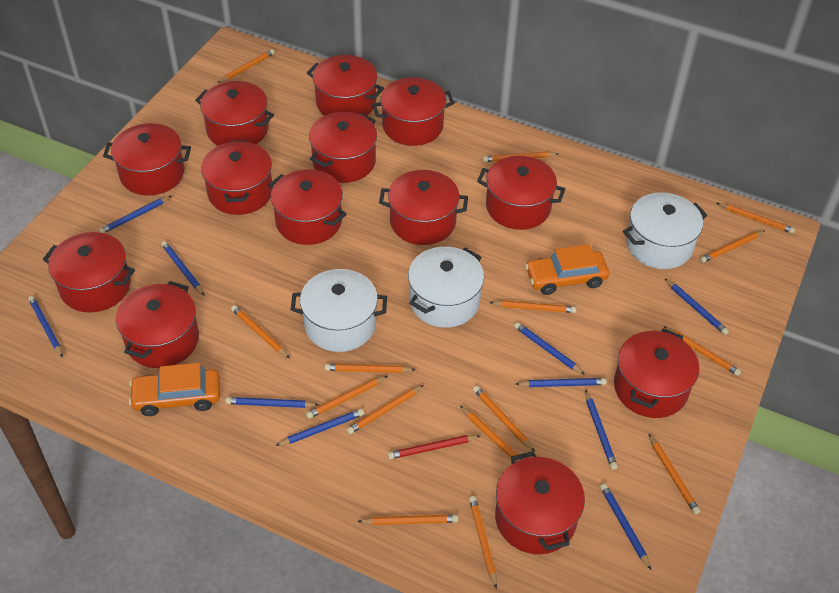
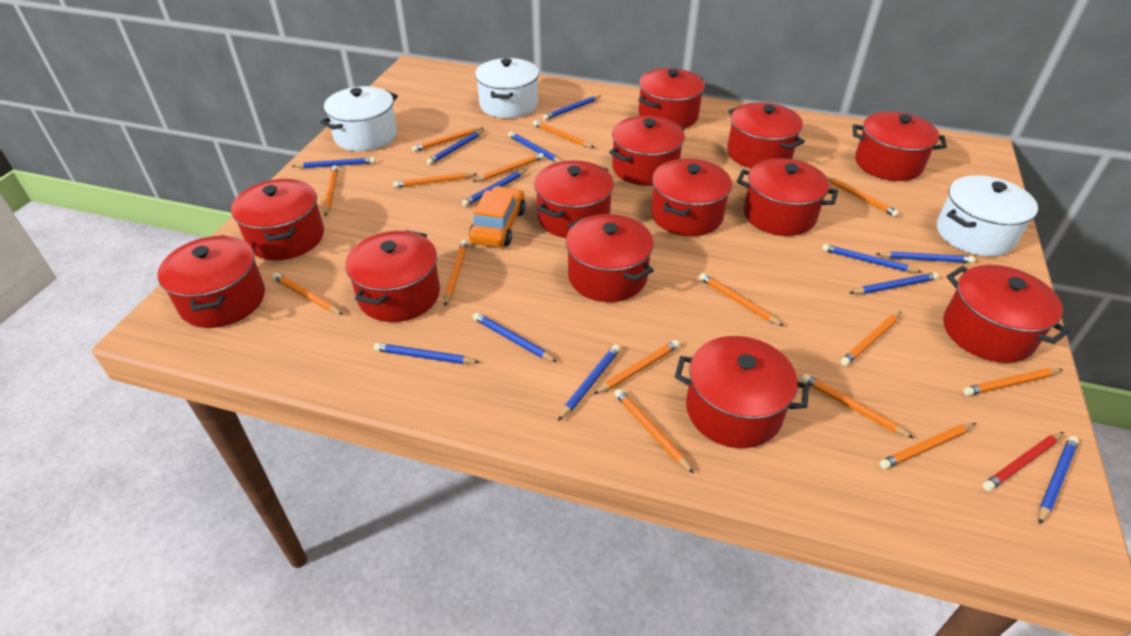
blue pencil: 10 -> 12
orange car: 2 -> 1

